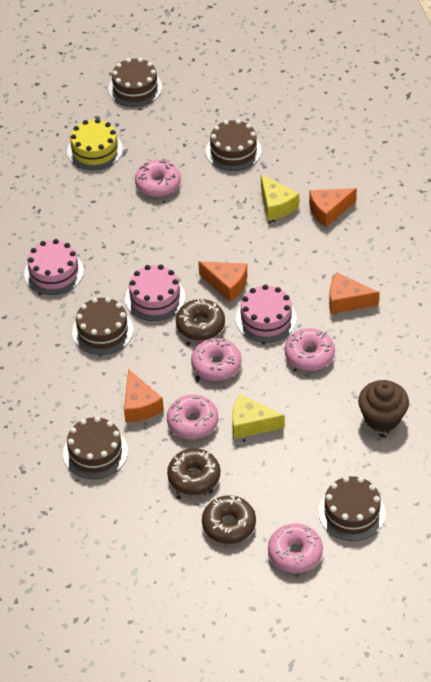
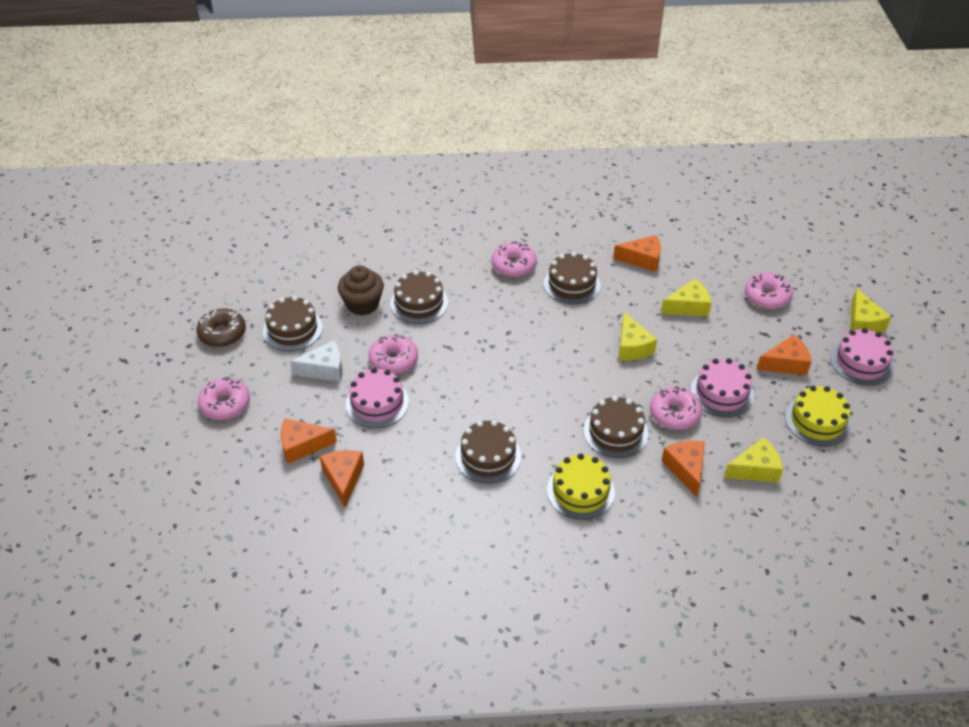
brown donut: 3 -> 1
orange cheese: 4 -> 5
white cheese: 0 -> 1
yellow cake: 1 -> 2
yellow cheese: 2 -> 4

